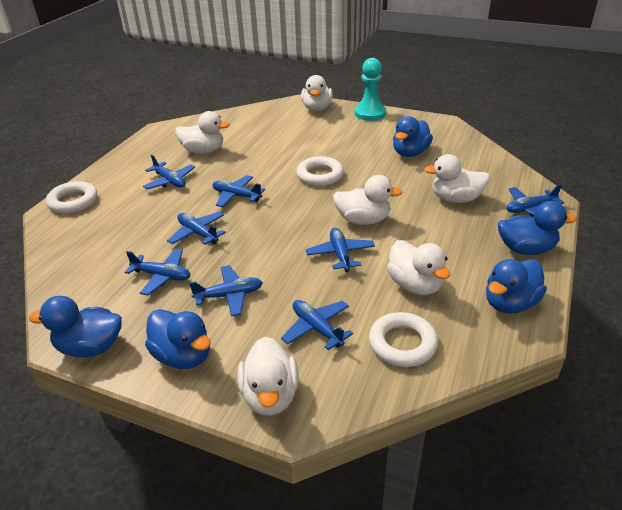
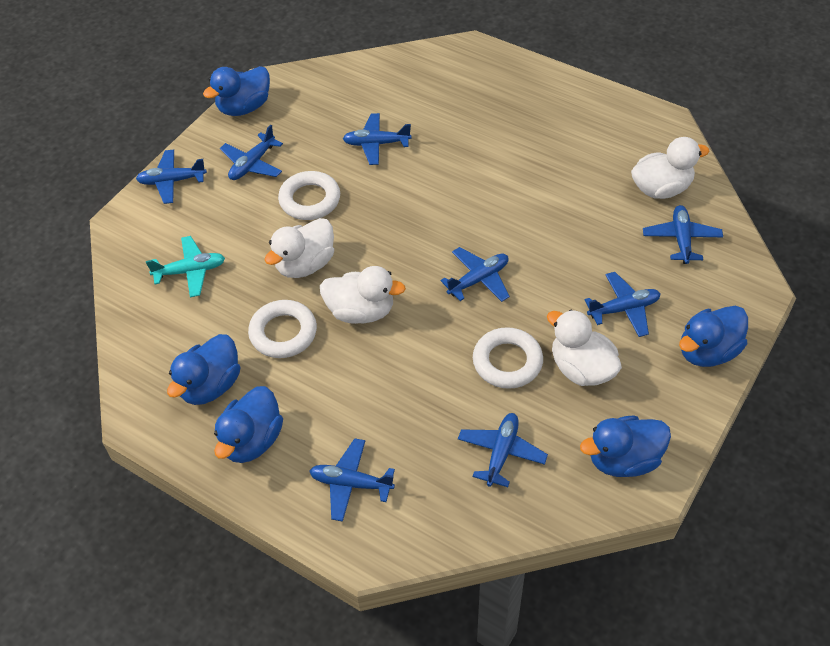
turquoise pawn: 1 -> 0
turquoise plane: 0 -> 1
white duck: 6 -> 4

